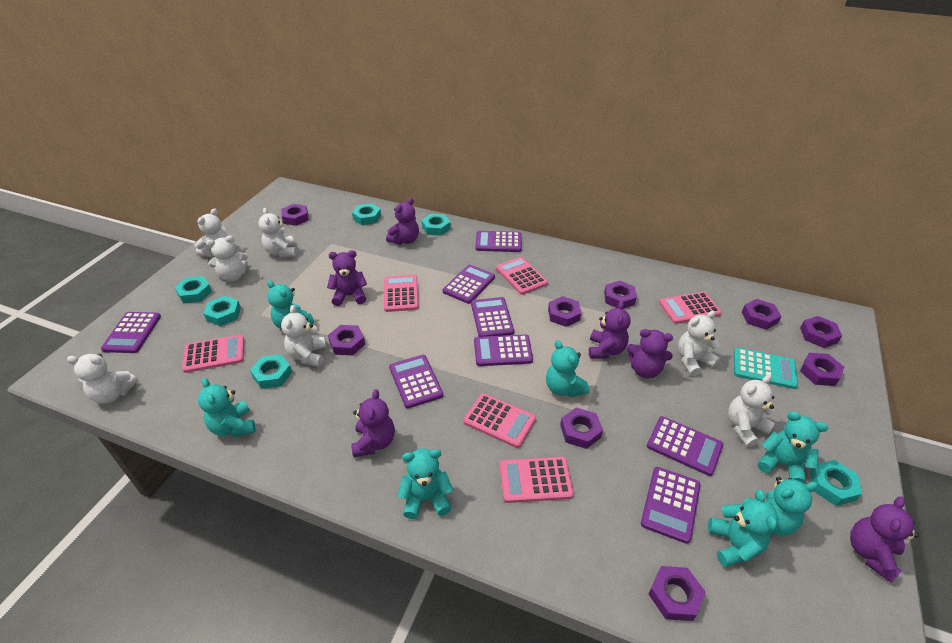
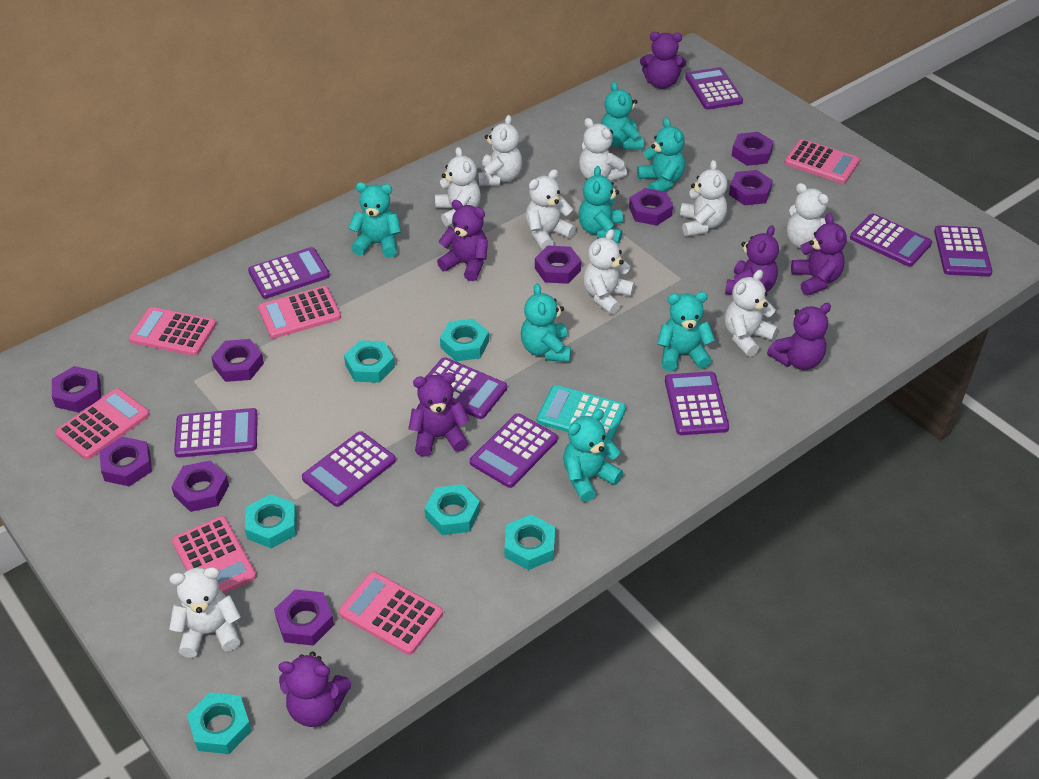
purple calculator: 8 -> 9
purple teddy bear: 6 -> 7
white teddy bear: 7 -> 9

